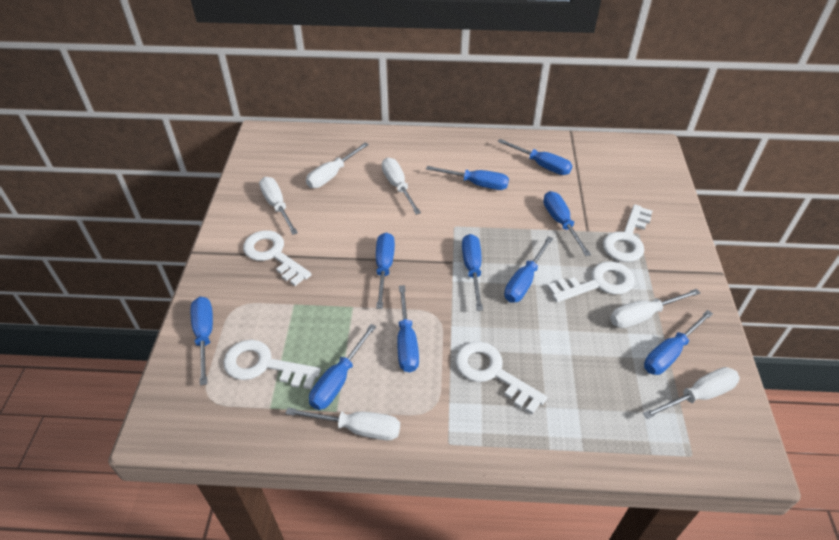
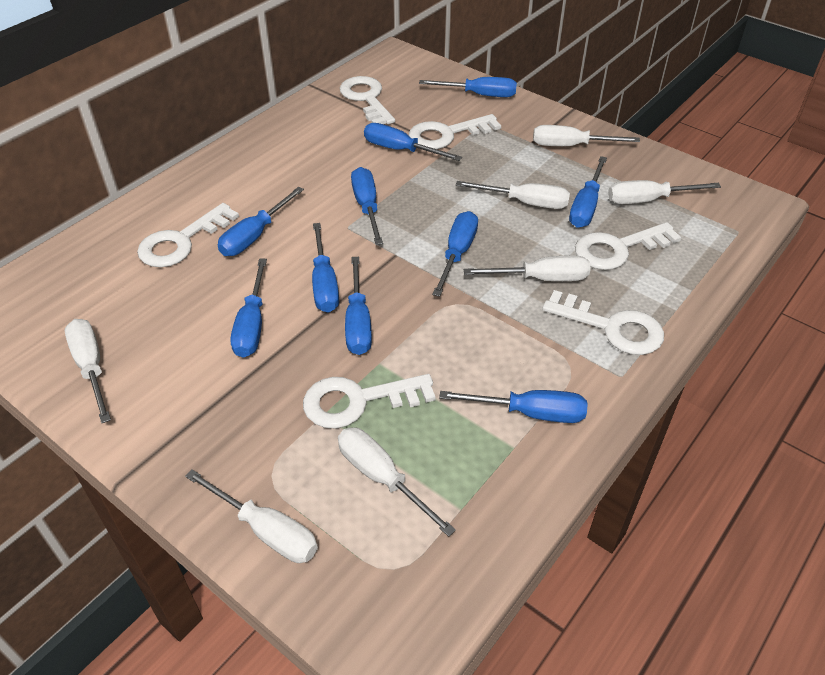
white key: 5 -> 6
white screwdriver: 6 -> 7

